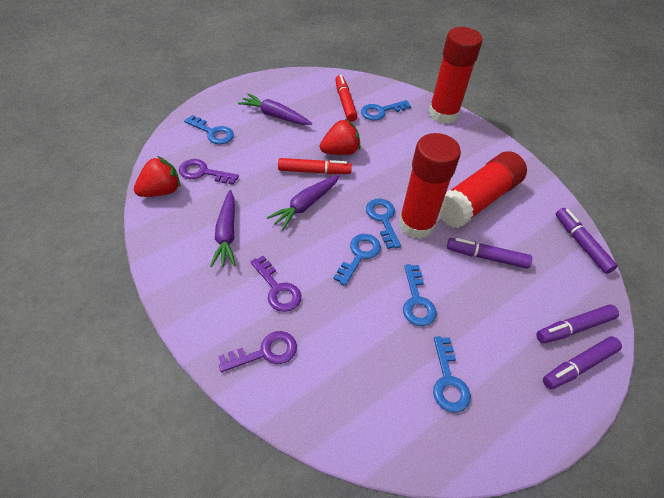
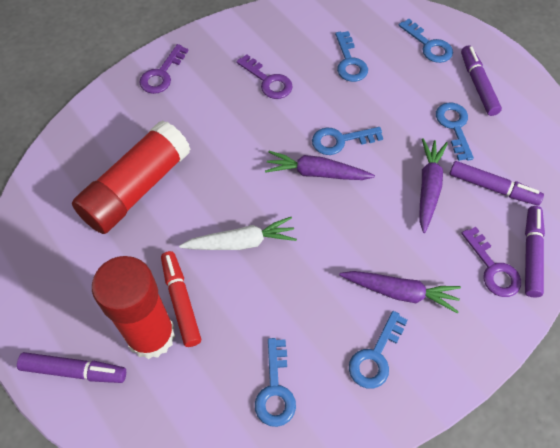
red glue stick: 3 -> 2
red marker: 2 -> 1
red strawberry: 2 -> 0
white carrot: 0 -> 1

